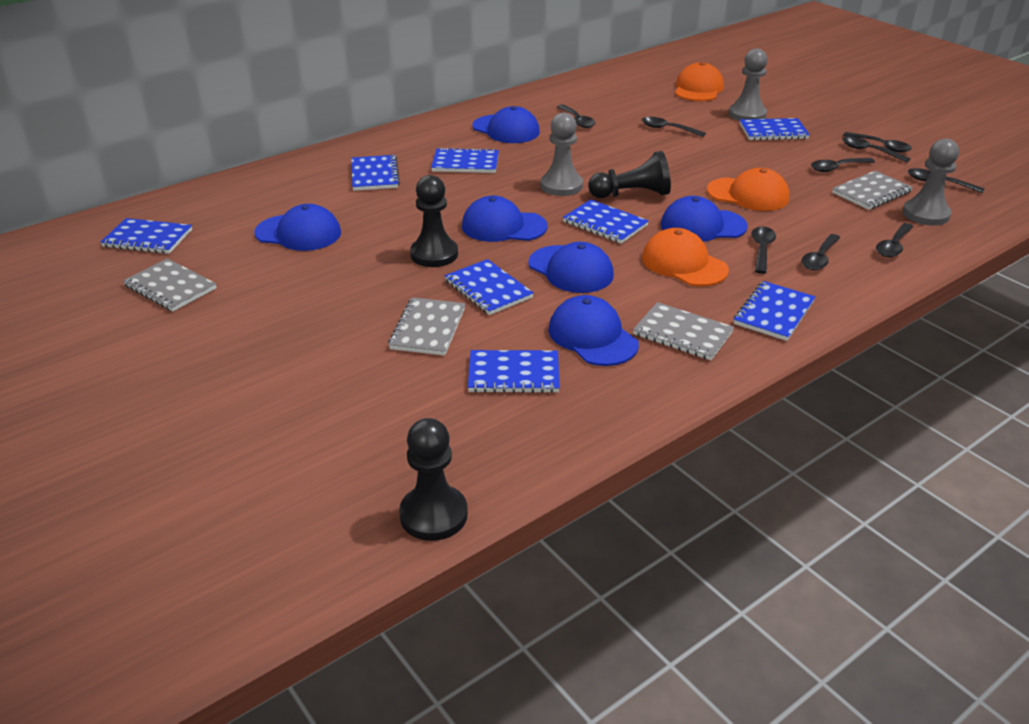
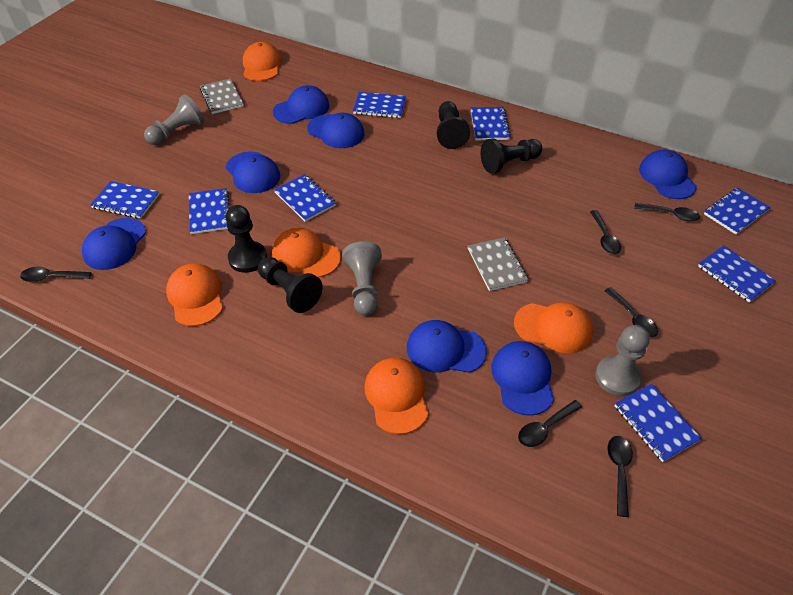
black pawn: 3 -> 4
black spoon: 9 -> 6
blue cap: 6 -> 7
grey notebook: 4 -> 2
orange cap: 3 -> 5

